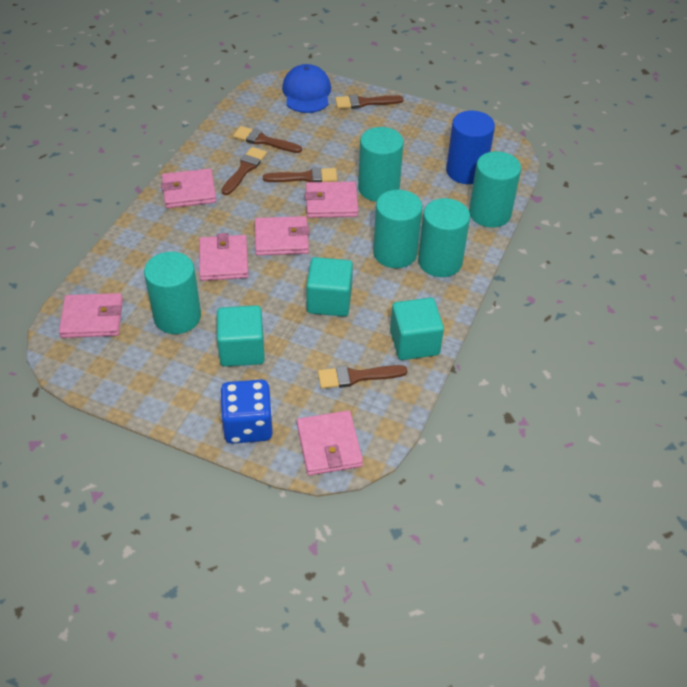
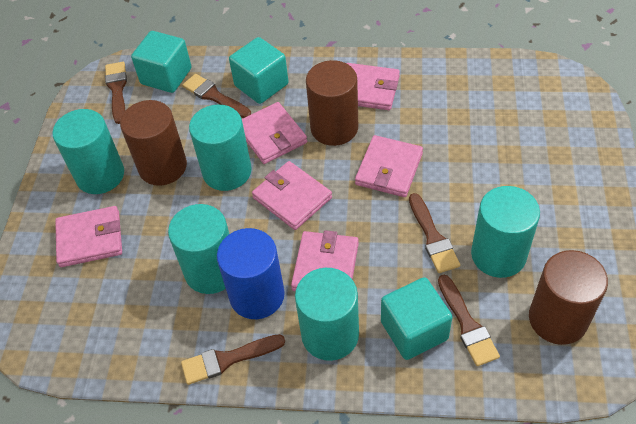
blue cap: 1 -> 0
blue dice: 1 -> 0
brown cylinder: 0 -> 3

